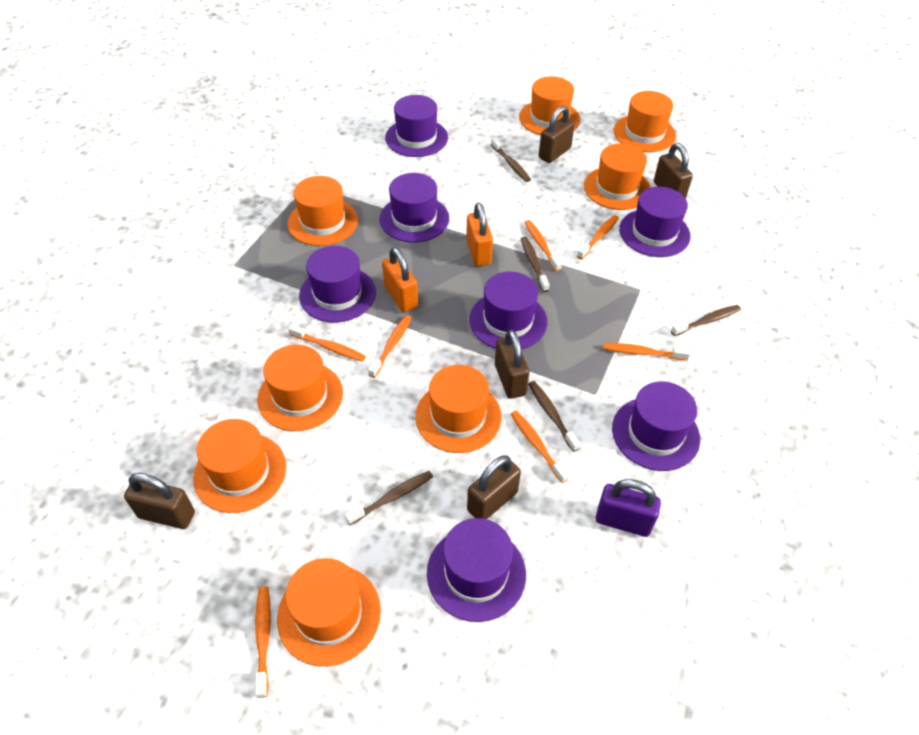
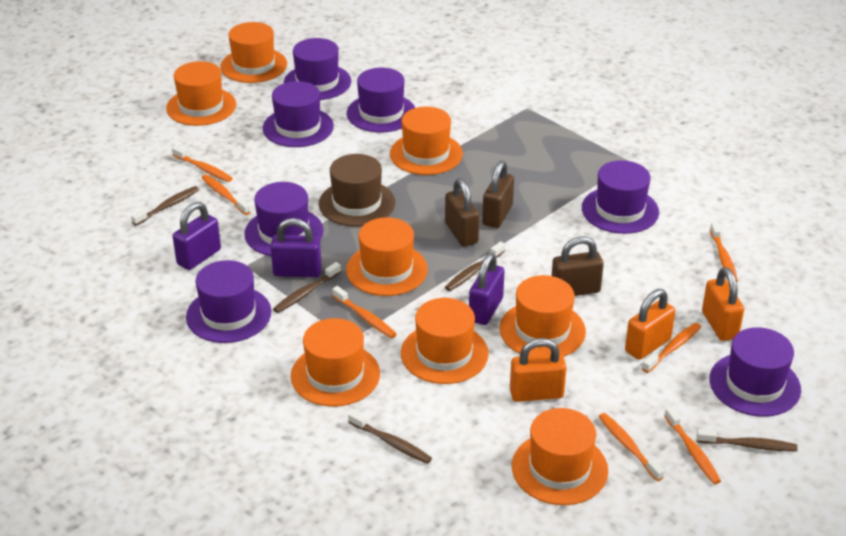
brown hat: 0 -> 1
brown padlock: 5 -> 3
orange padlock: 2 -> 3
purple padlock: 1 -> 3

